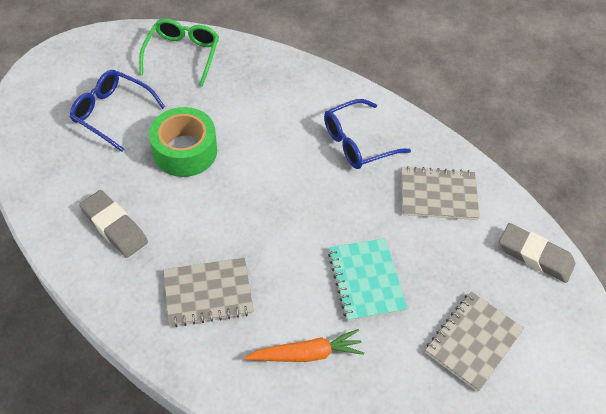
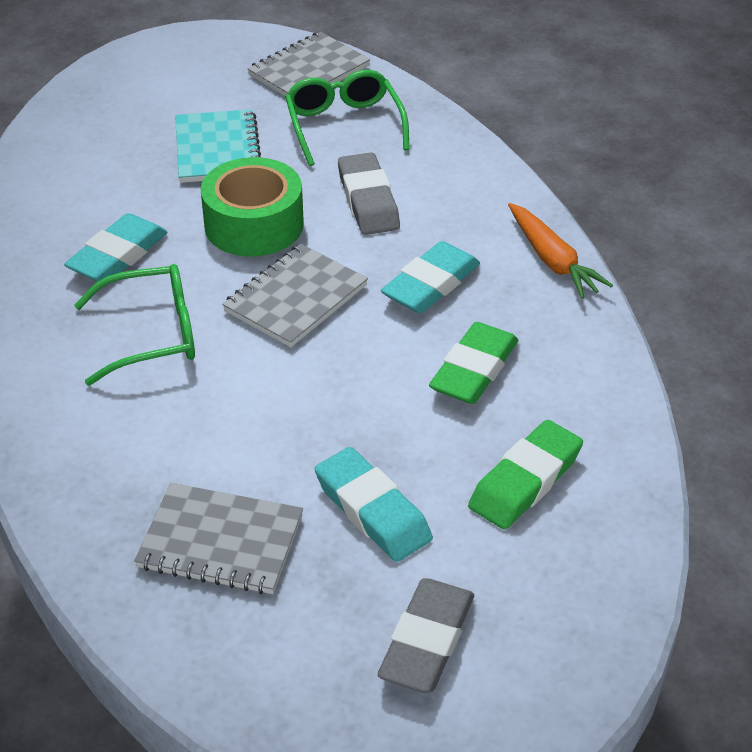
blue glasses: 2 -> 0
green eraser: 0 -> 2
green glasses: 1 -> 2
turquoise eraser: 0 -> 3

